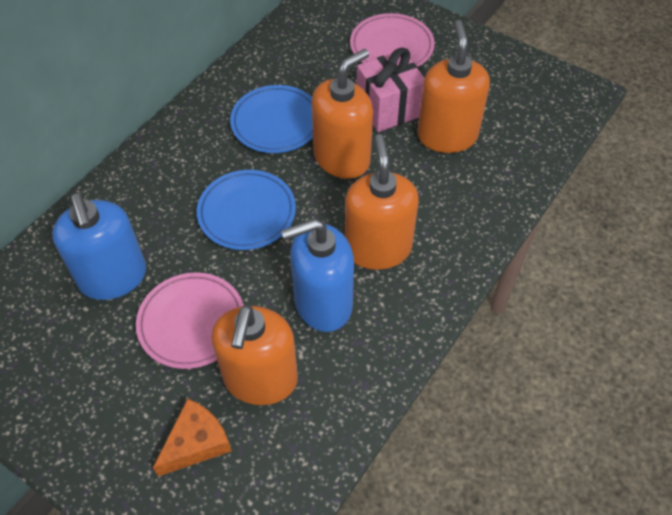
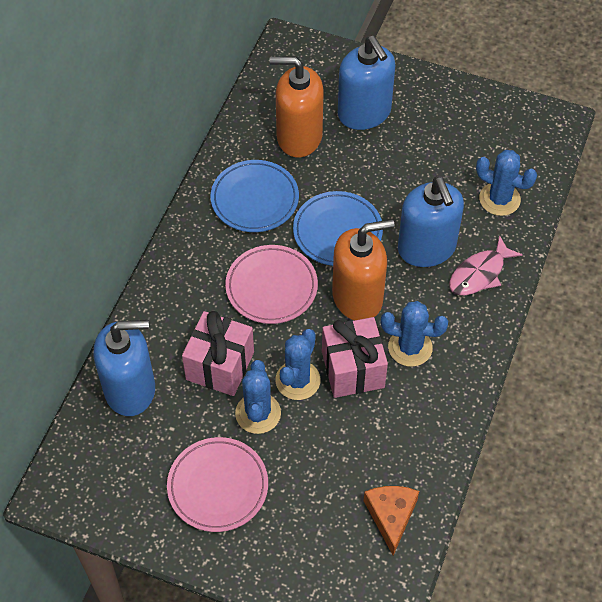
blue cactus: 0 -> 4
blue soap dispenser: 2 -> 3
orange soap dispenser: 4 -> 2
pink fish: 0 -> 1
pink gift: 1 -> 2

